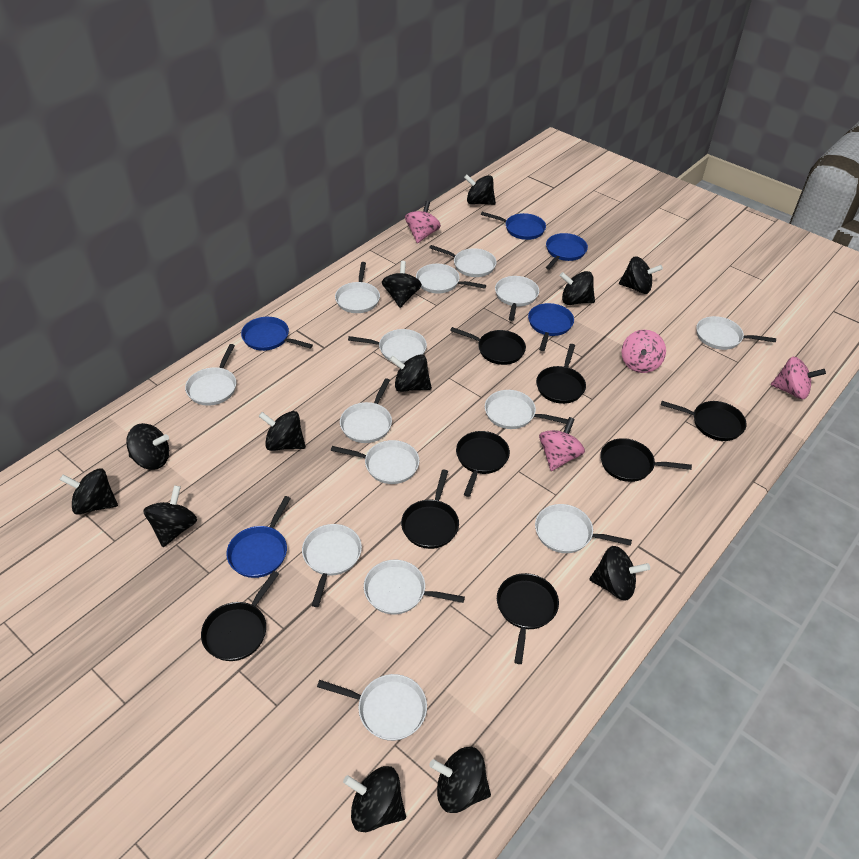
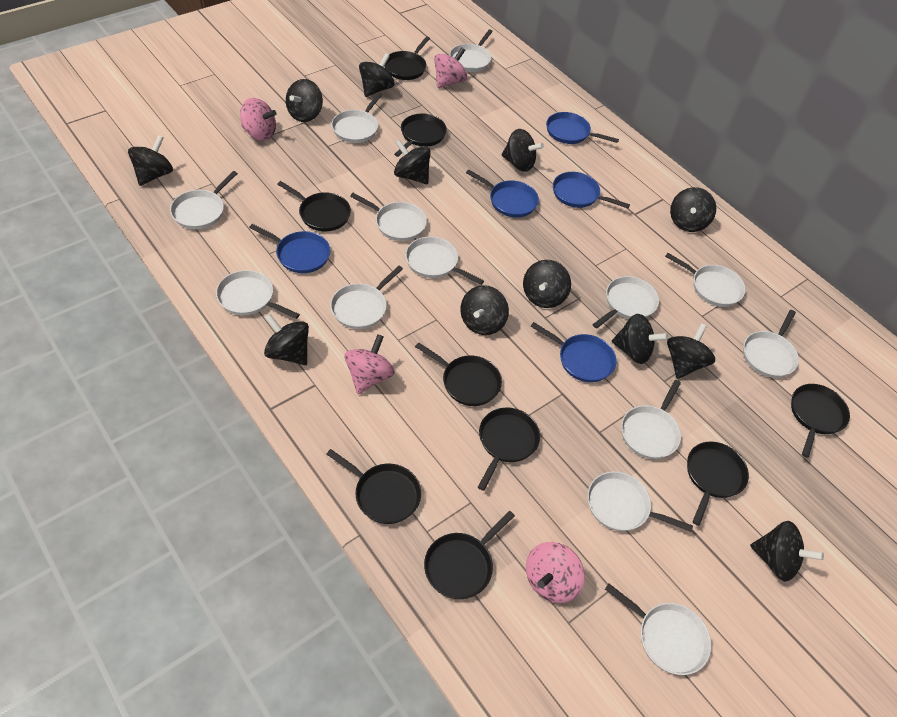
black pan: 8 -> 9
white pan: 14 -> 13

